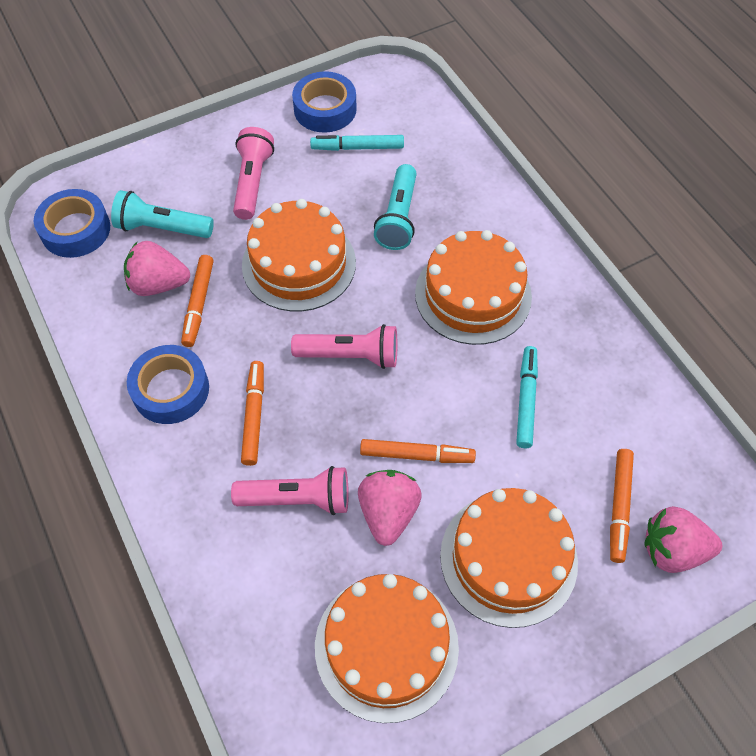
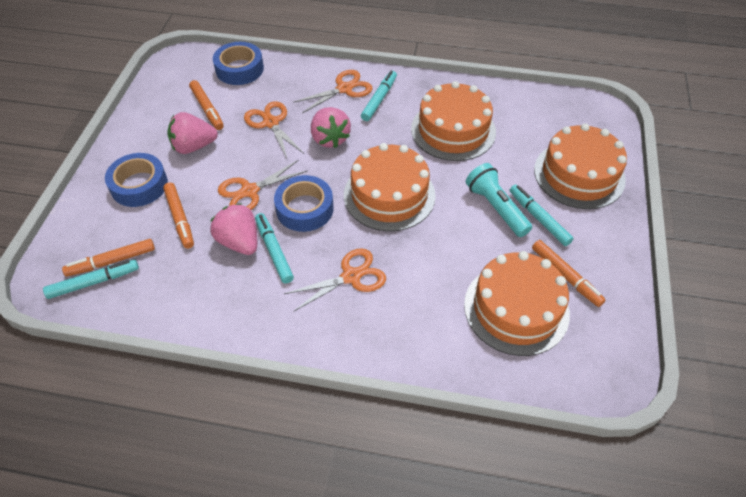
orange scissors: 0 -> 4
pink flashlight: 3 -> 0
turquoise flashlight: 2 -> 1
turquoise marker: 2 -> 4

